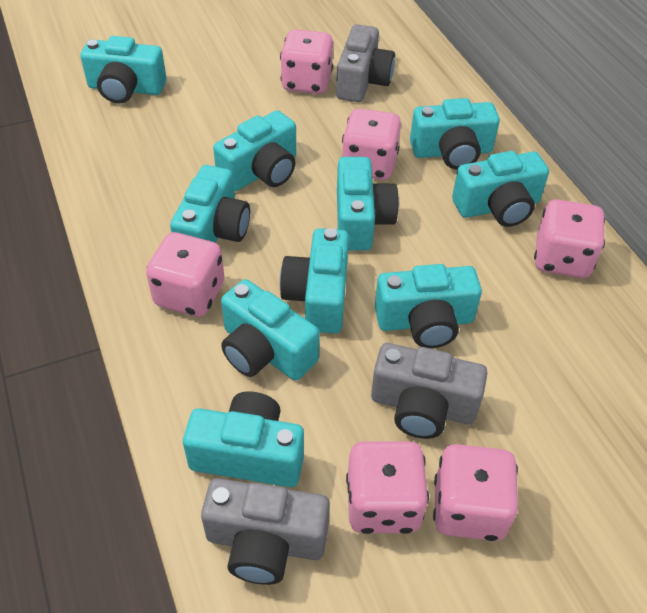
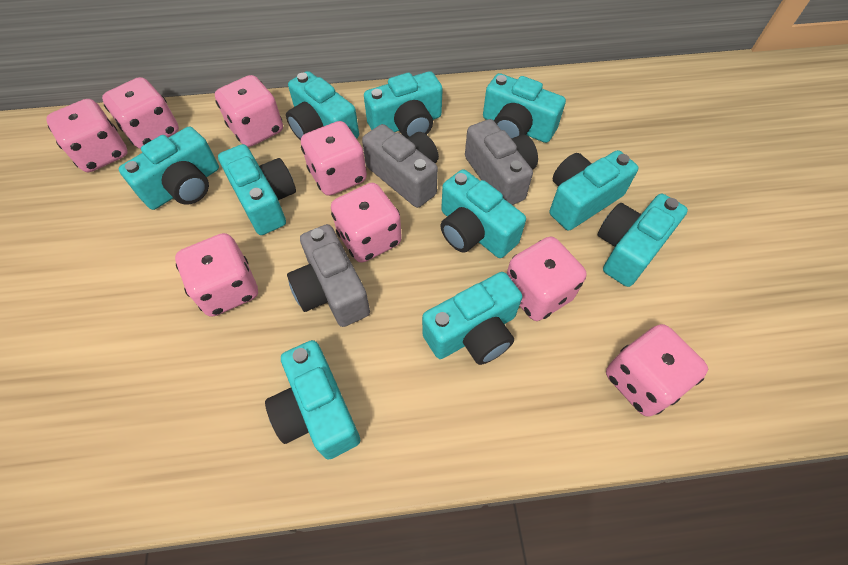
pink dice: 6 -> 8

